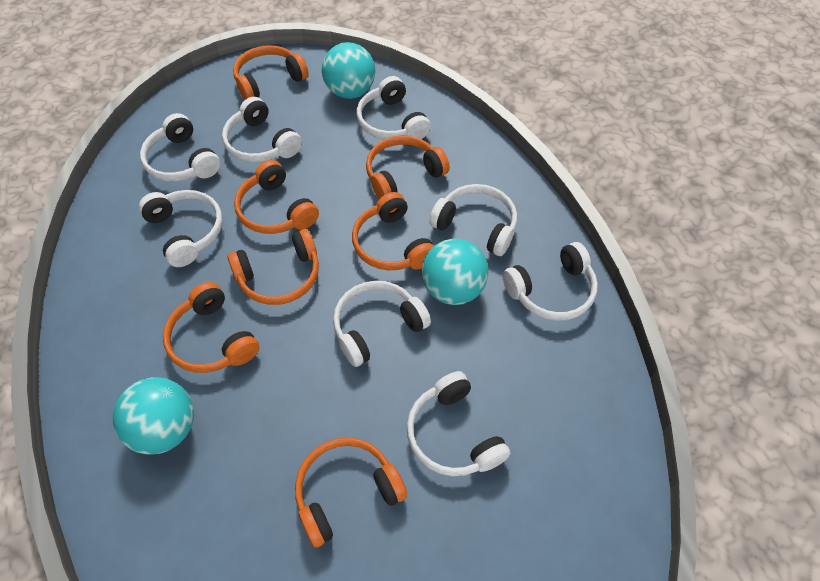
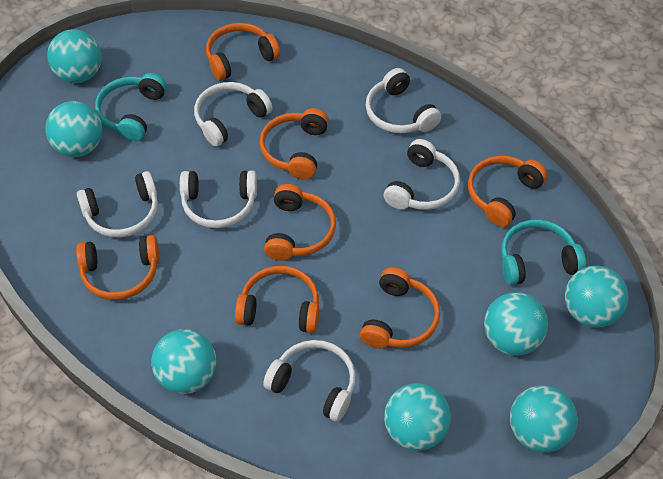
turquoise ball: 3 -> 7
turquoise headphones: 0 -> 2
white headphones: 8 -> 6

